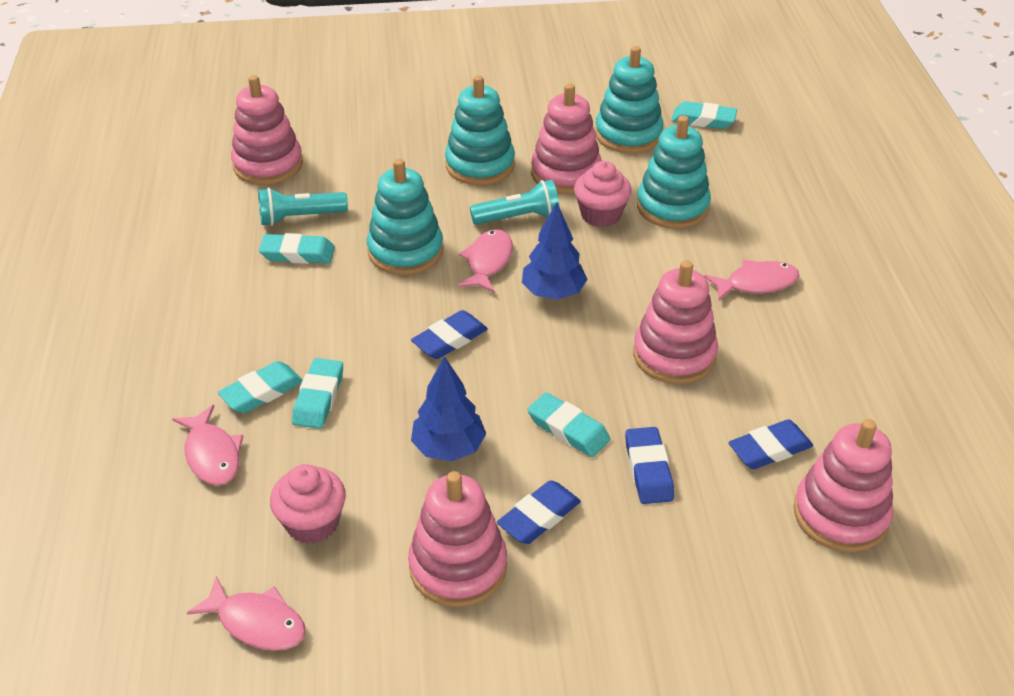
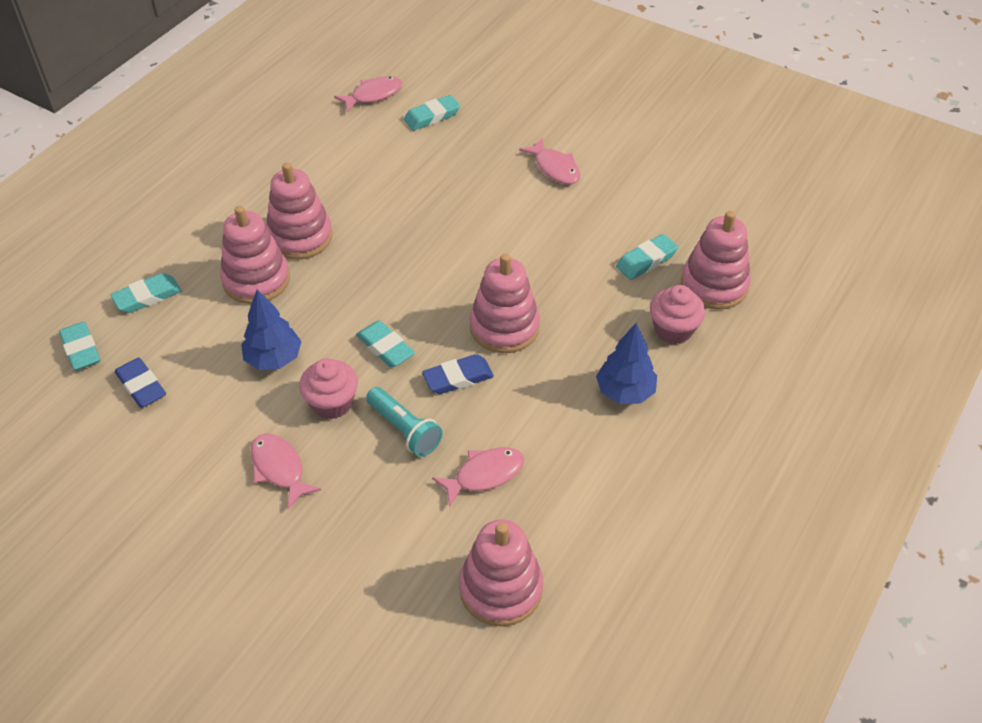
blue eraser: 4 -> 2
turquoise flashlight: 2 -> 1
turquoise stacking toy: 4 -> 0

